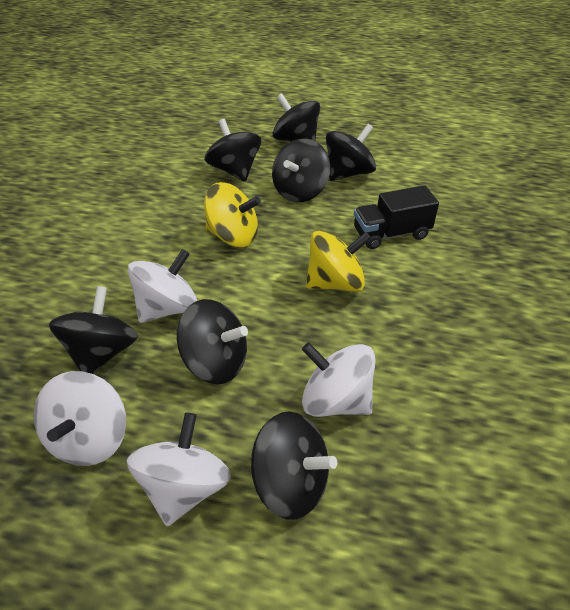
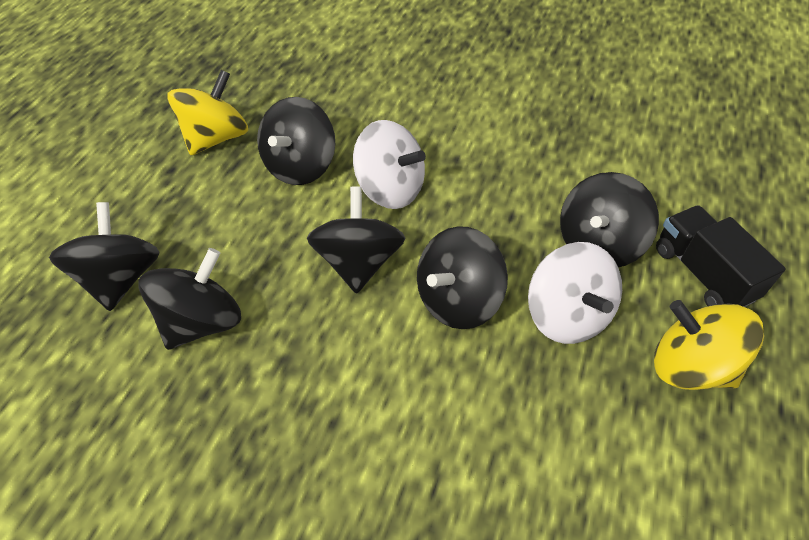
black spinning top: 7 -> 6
white spinning top: 4 -> 2

